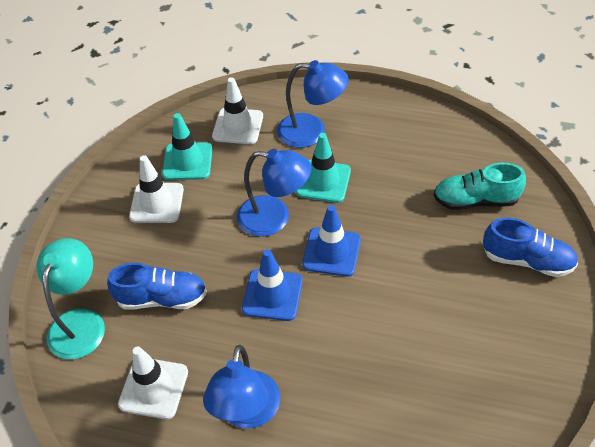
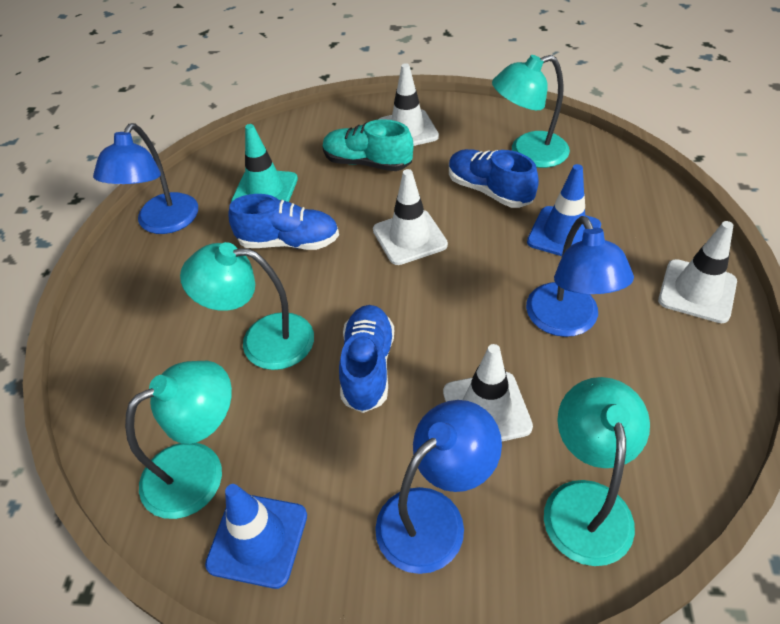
blue shoe: 2 -> 3
turquoise lamp: 1 -> 4
turquoise traffic cone: 2 -> 1
white traffic cone: 3 -> 4

